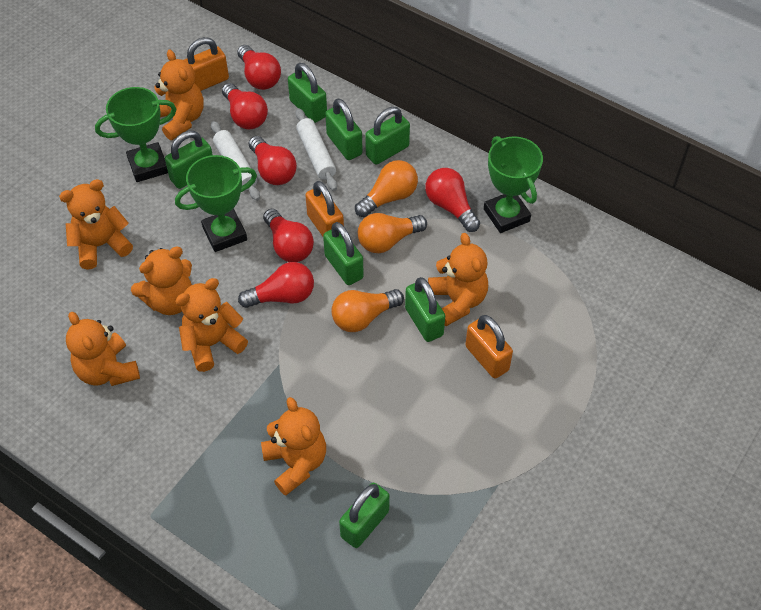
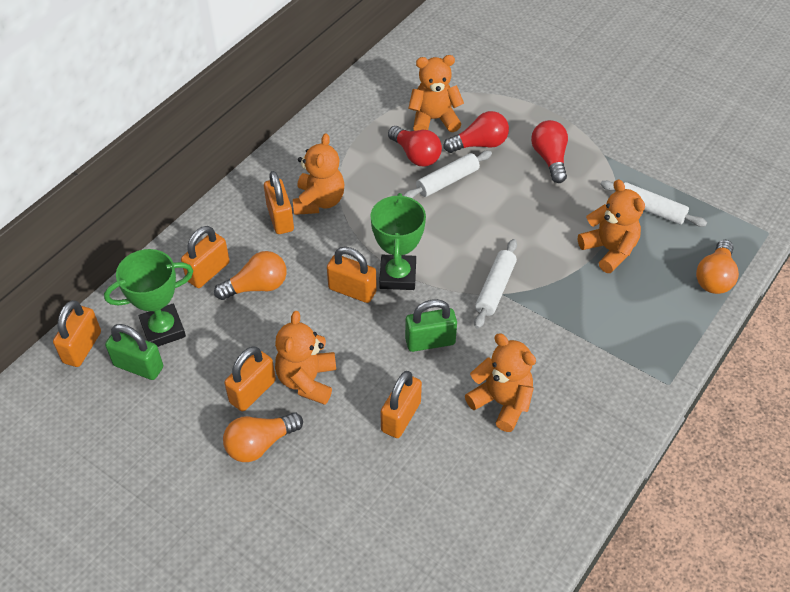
green padlock: 7 -> 2
green trophy: 3 -> 2
orange padlock: 3 -> 6
orange teddy bear: 7 -> 5
red light bulb: 6 -> 3
white rolling pin: 2 -> 3

